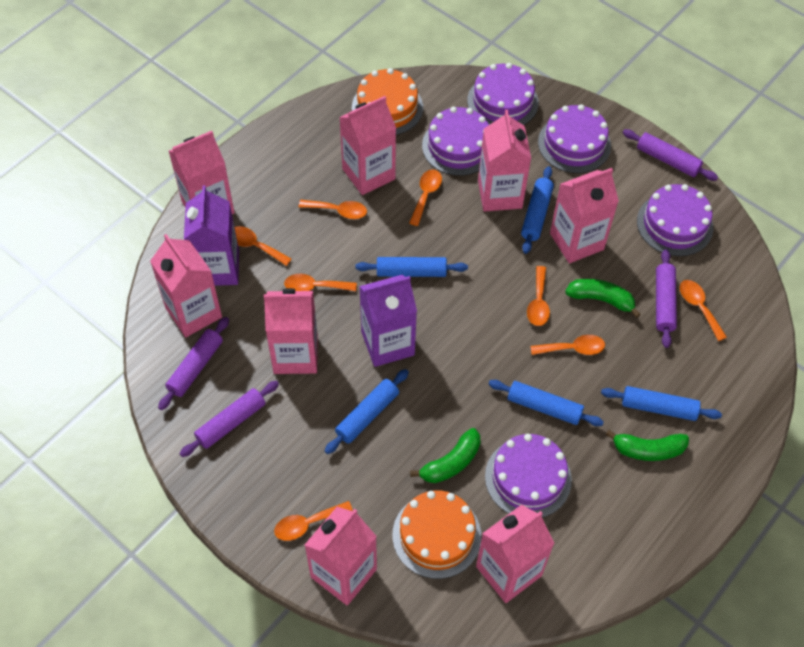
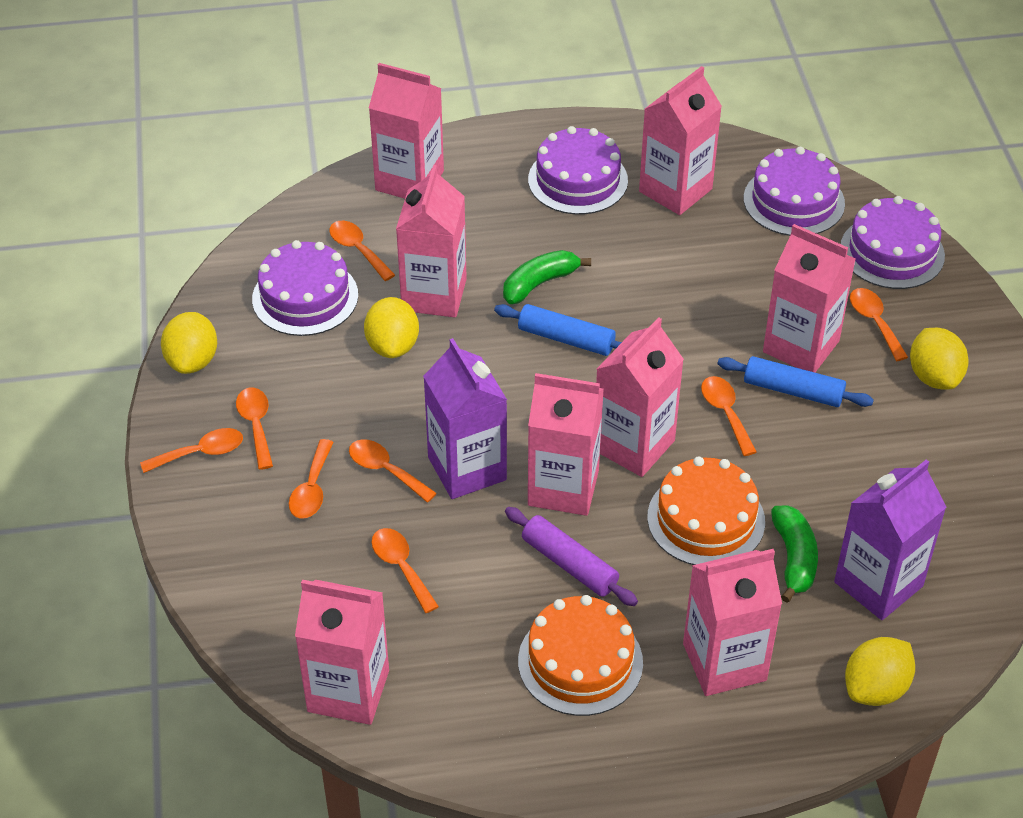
blue rolling pin: 5 -> 2
green banana: 3 -> 2
purple cake: 5 -> 4
purple rolling pin: 4 -> 1
yellow lemon: 0 -> 4

